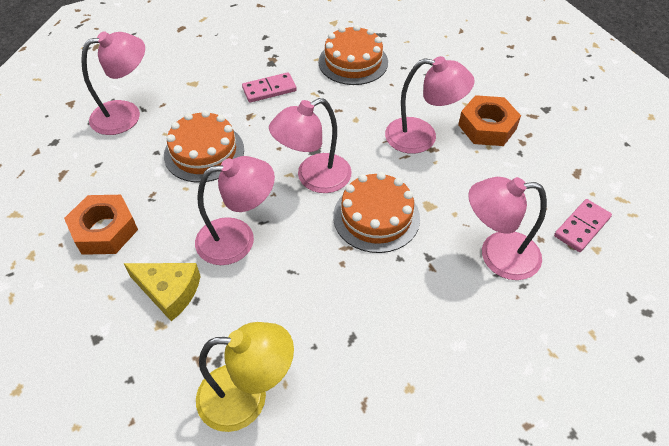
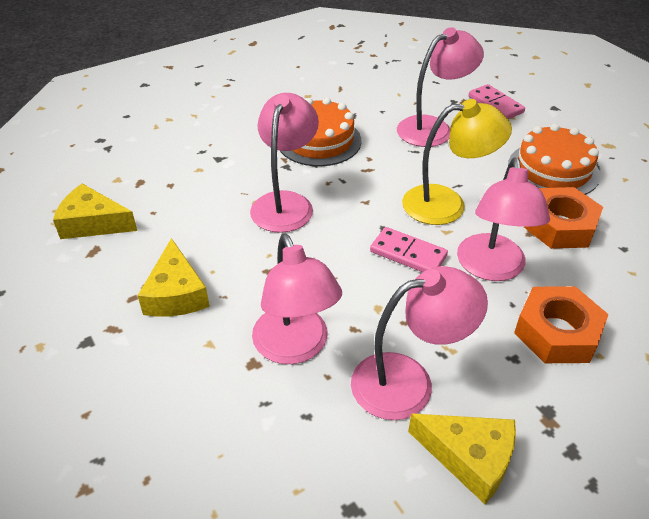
orange cake: 3 -> 2
yellow cheese: 1 -> 3

